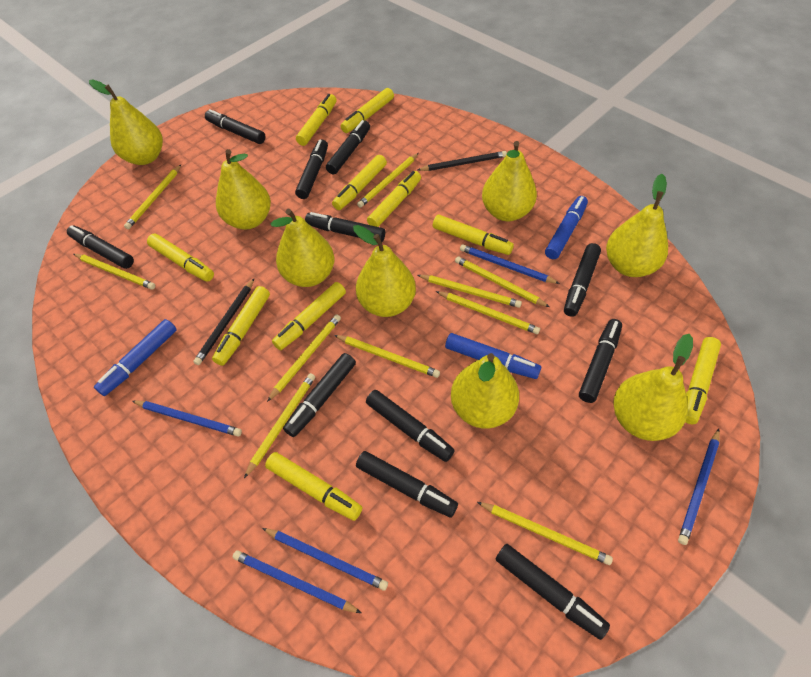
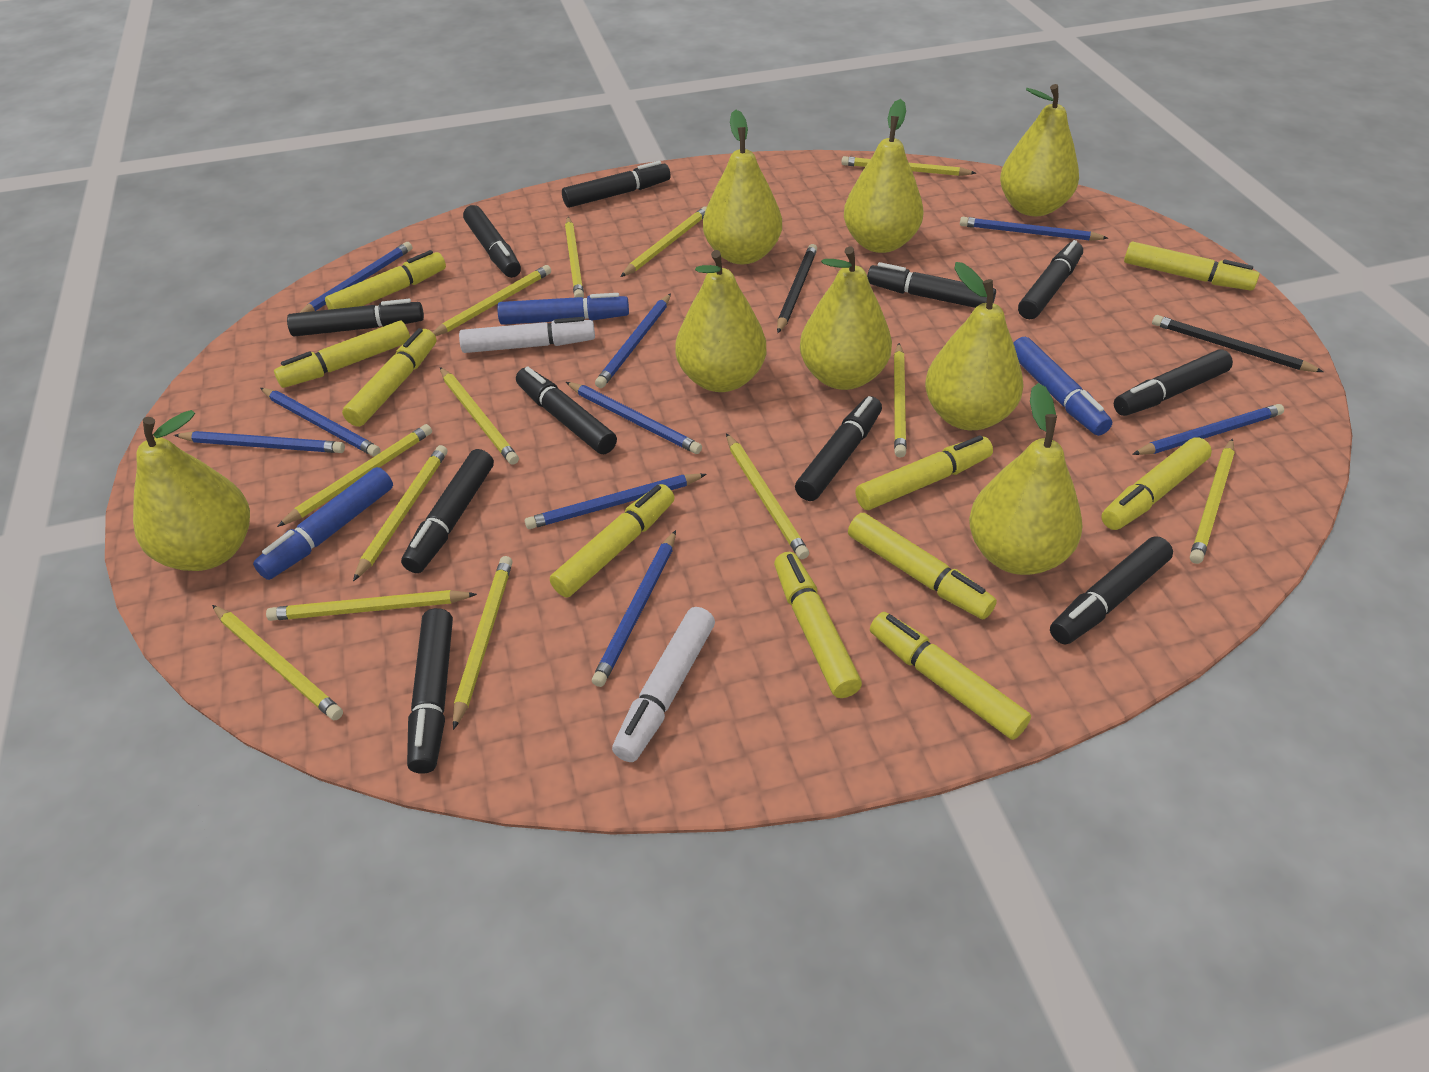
blue pencil: 5 -> 9
white marker: 0 -> 2
yellow pencil: 10 -> 13

